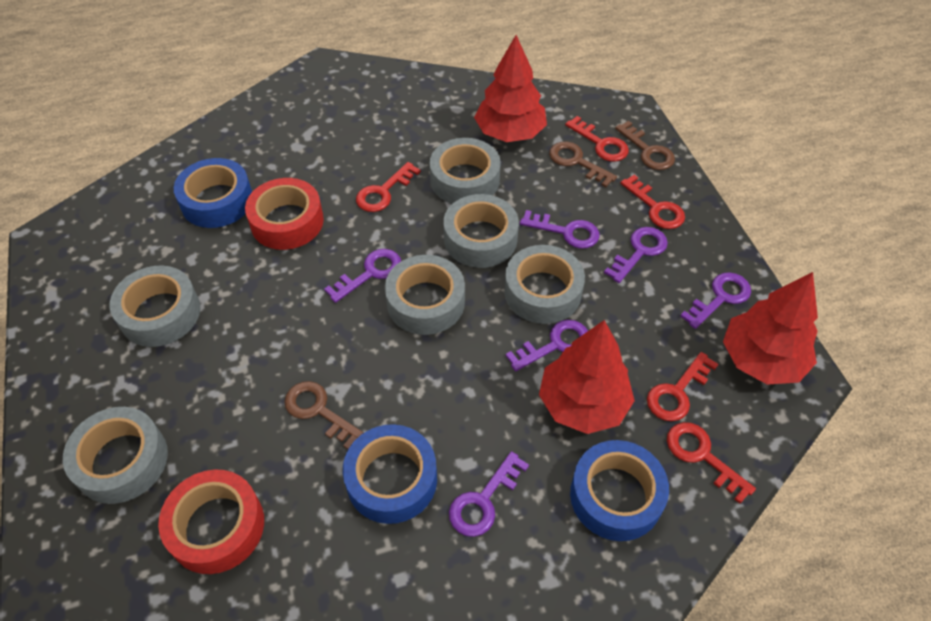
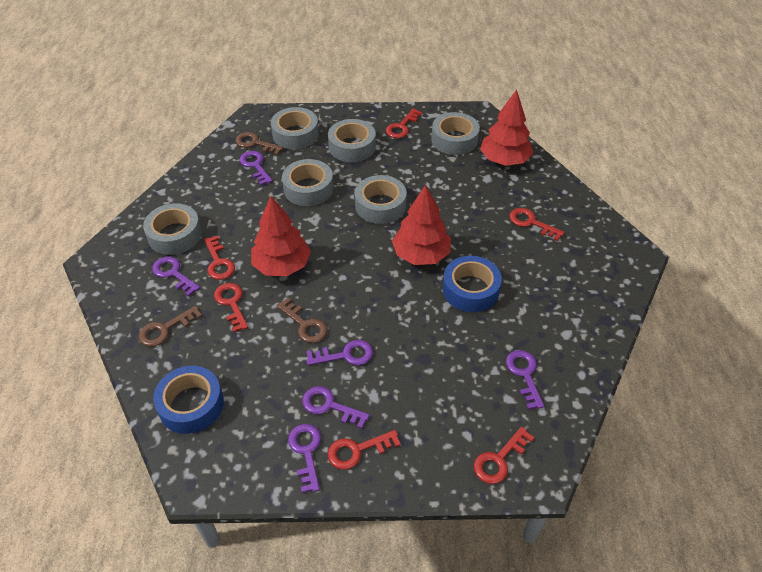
blue tape: 3 -> 2
red key: 5 -> 6
red tape: 2 -> 0

